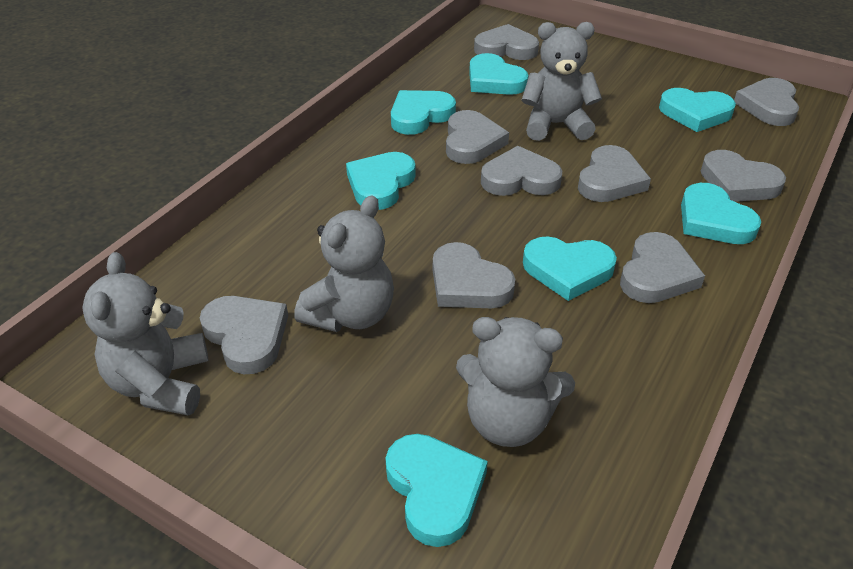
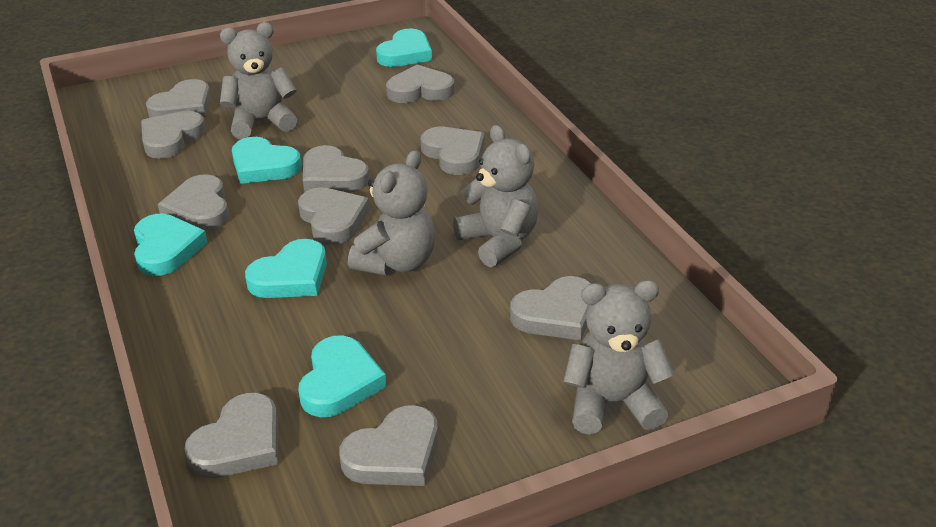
grey heart: 9 -> 10
turquoise heart: 7 -> 5

